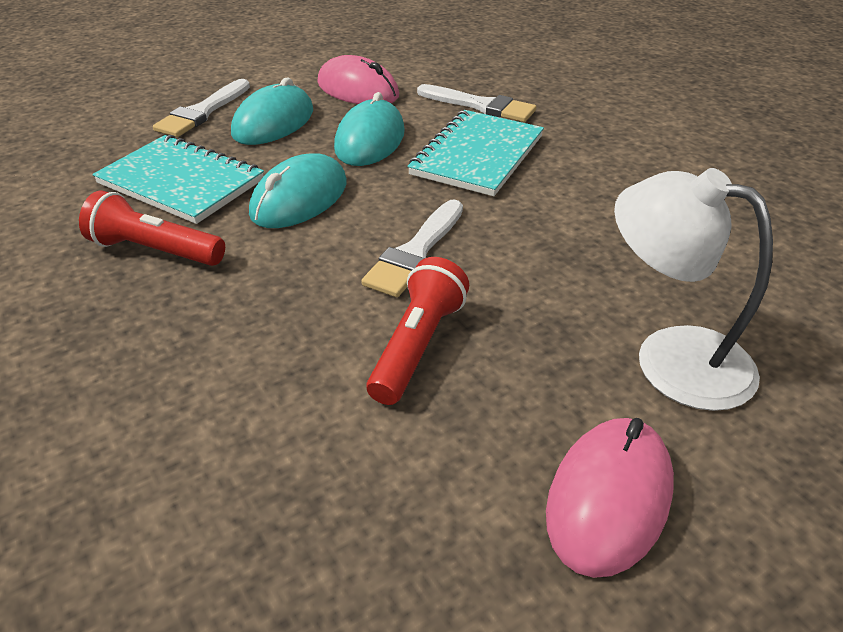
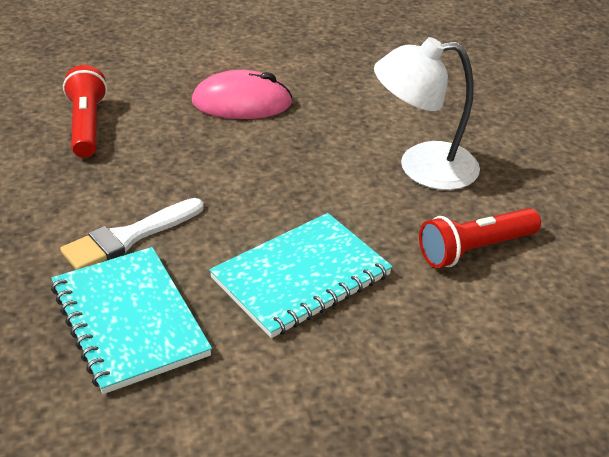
pink mouse: 2 -> 1
turquoise mouse: 3 -> 0
white brush: 3 -> 1

